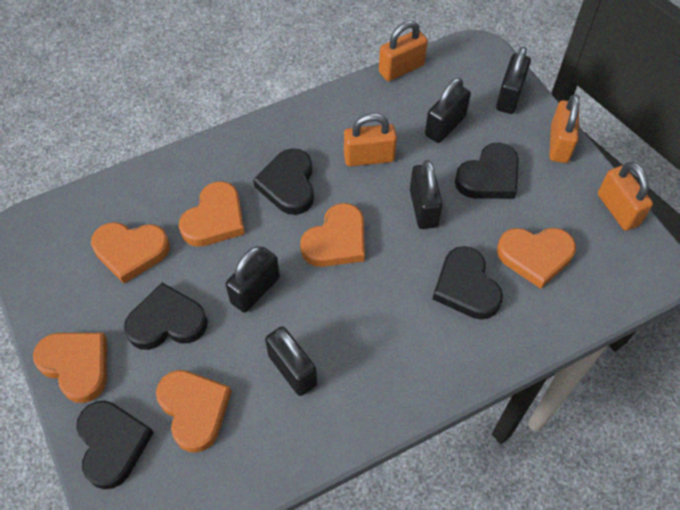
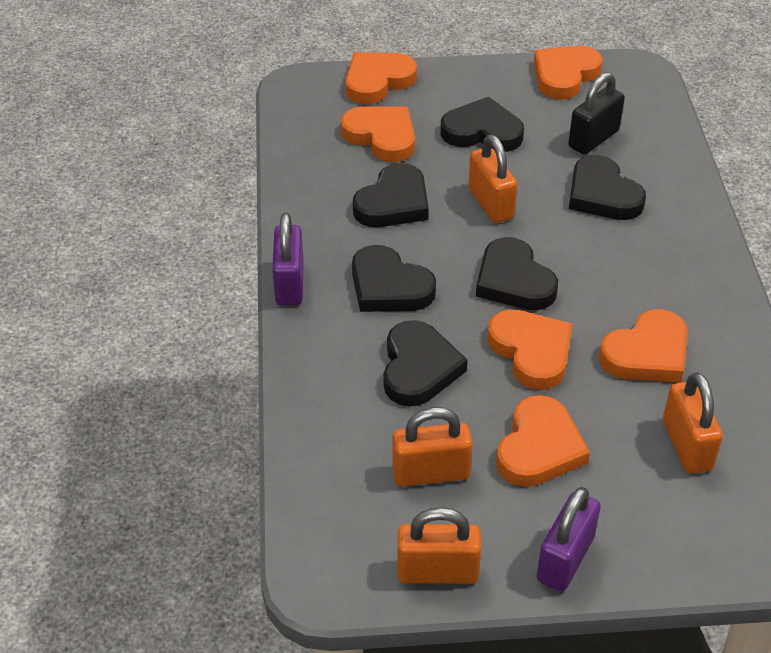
black heart: 5 -> 6
black padlock: 5 -> 1
purple padlock: 0 -> 2

